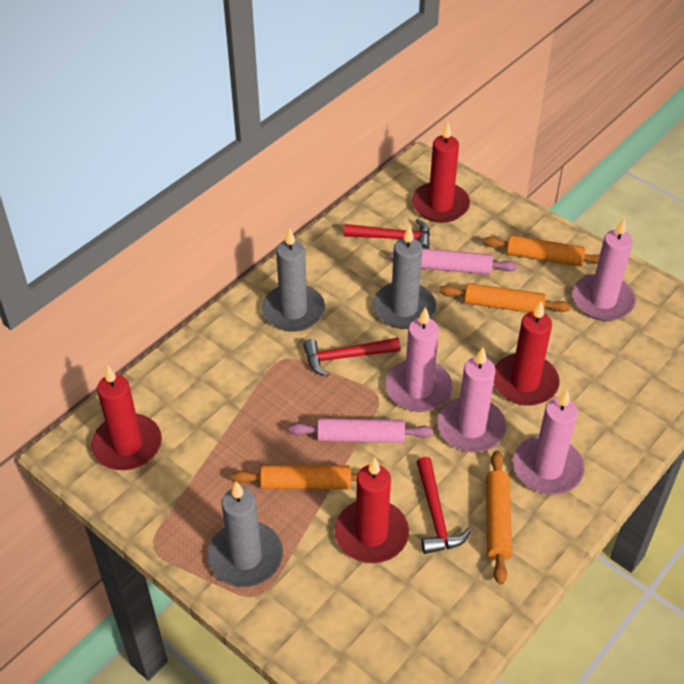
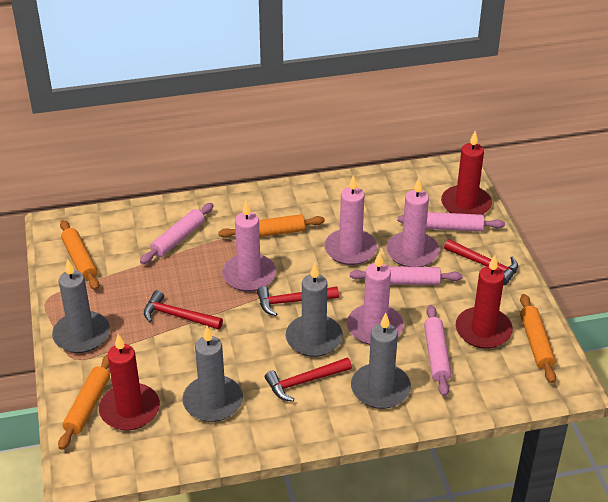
grey candle: 3 -> 4
pink rolling pin: 2 -> 4
red candle: 4 -> 3
red hammer: 3 -> 4

